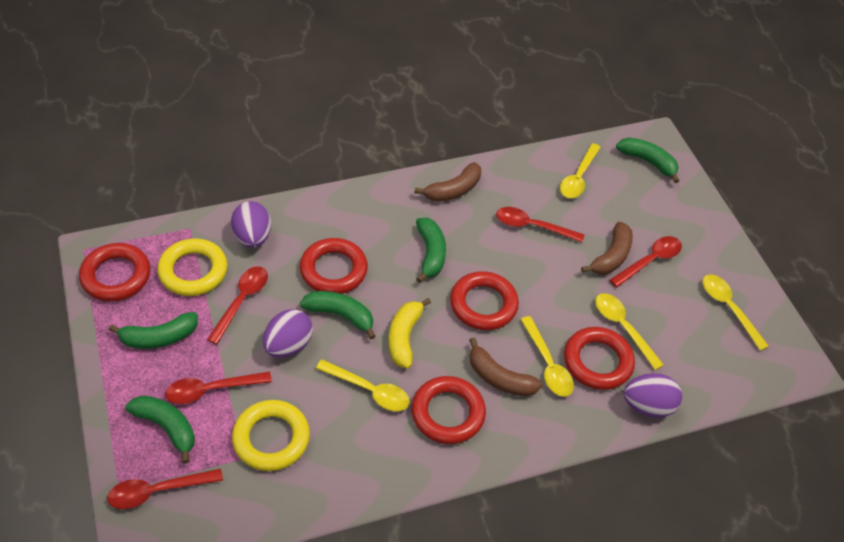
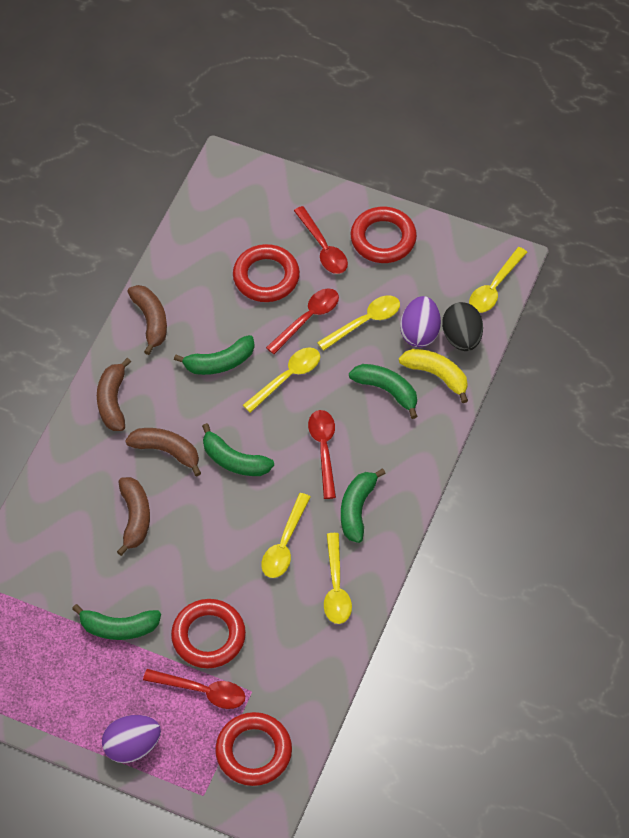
black egg: 0 -> 1
brown banana: 3 -> 4
purple egg: 3 -> 2
red ring: 5 -> 4
red spoon: 5 -> 4
yellow ring: 2 -> 0

